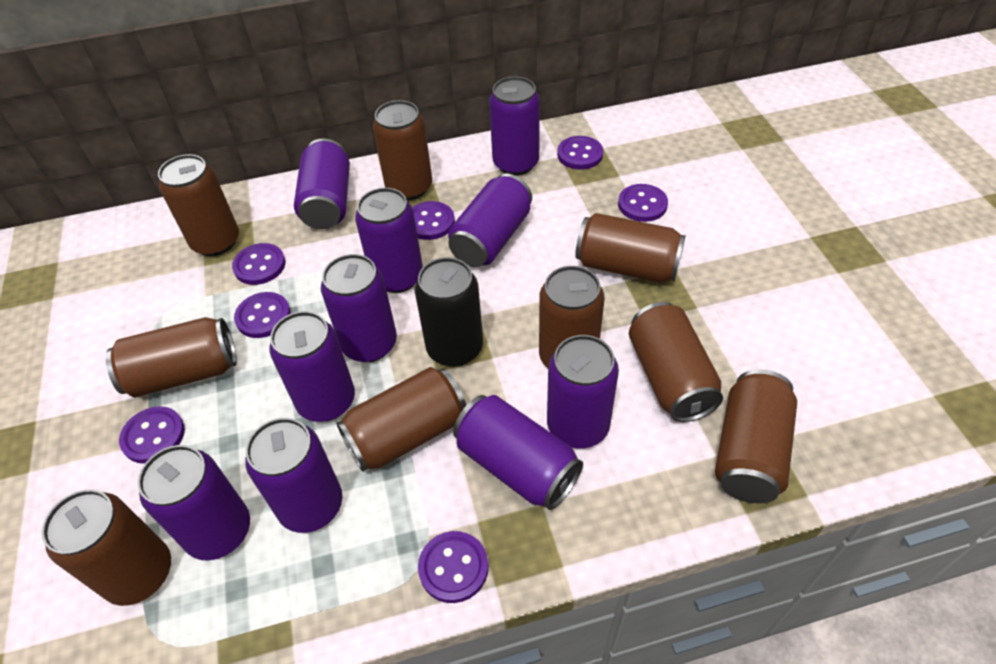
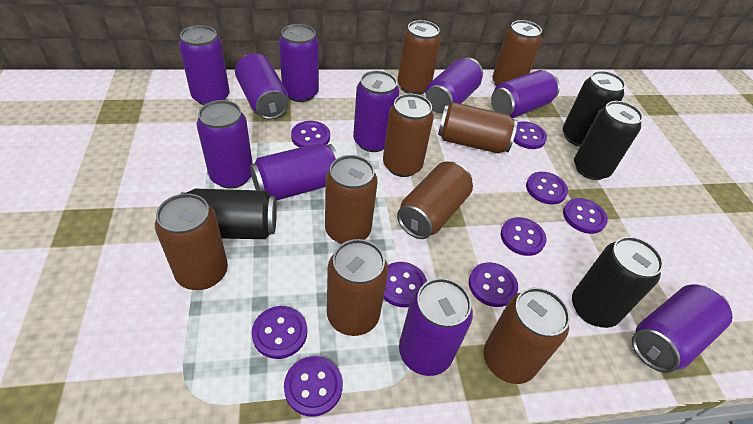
black can: 1 -> 4
purple button: 7 -> 9

